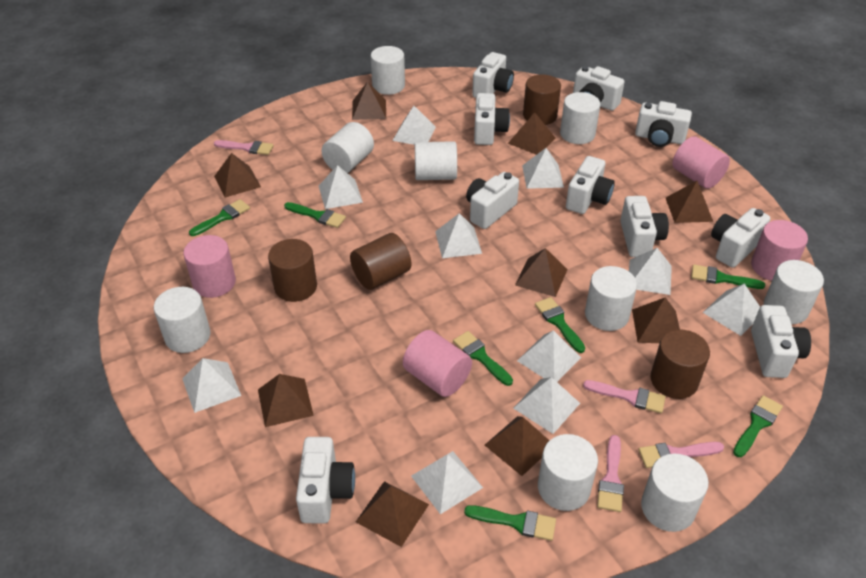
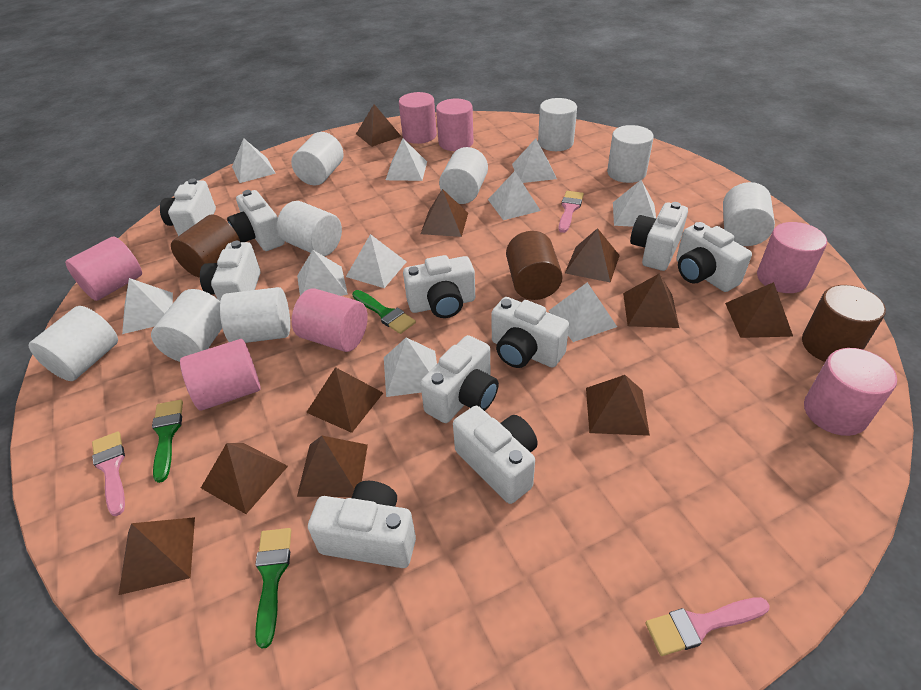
brown cylinder: 4 -> 3
brown pyramid: 9 -> 10
green brush: 7 -> 3
pink brush: 4 -> 3
pink cylinder: 4 -> 7

